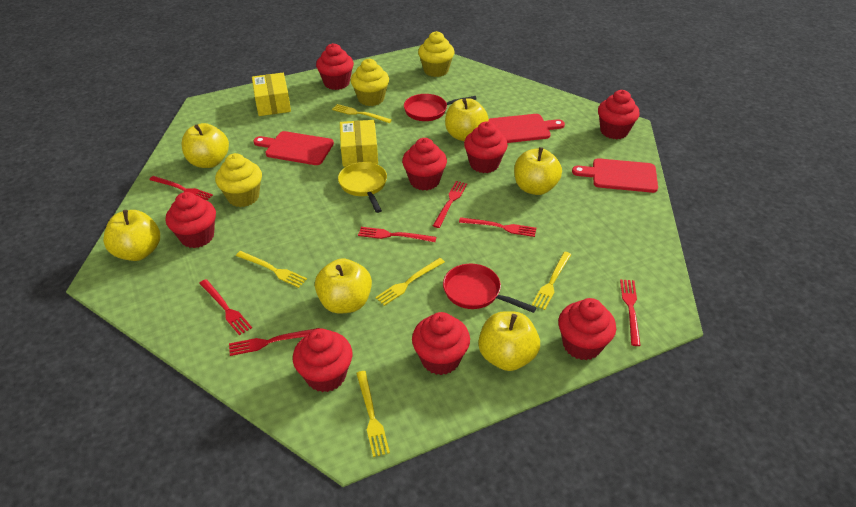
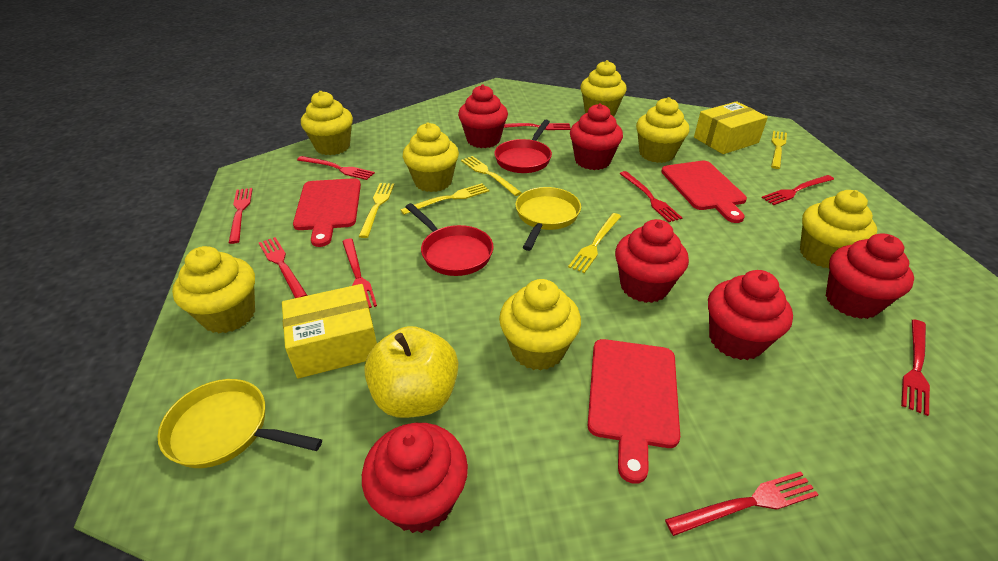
red cupcake: 8 -> 6
red fork: 7 -> 9
yellow apple: 6 -> 1
yellow cupcake: 3 -> 7
yellow pan: 1 -> 2

